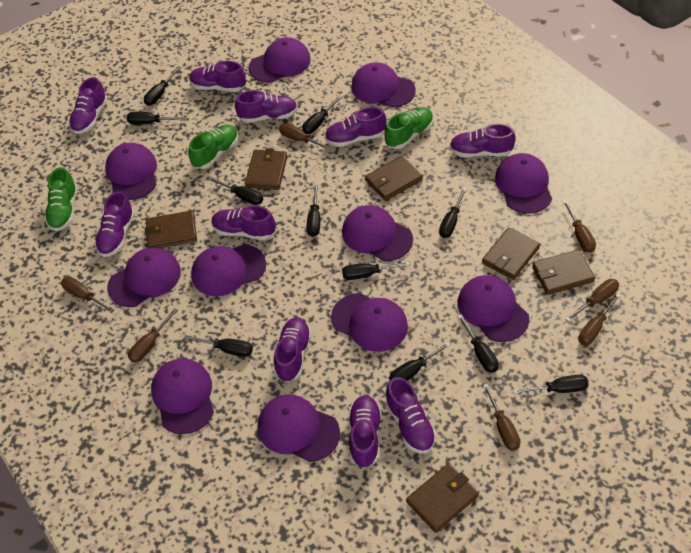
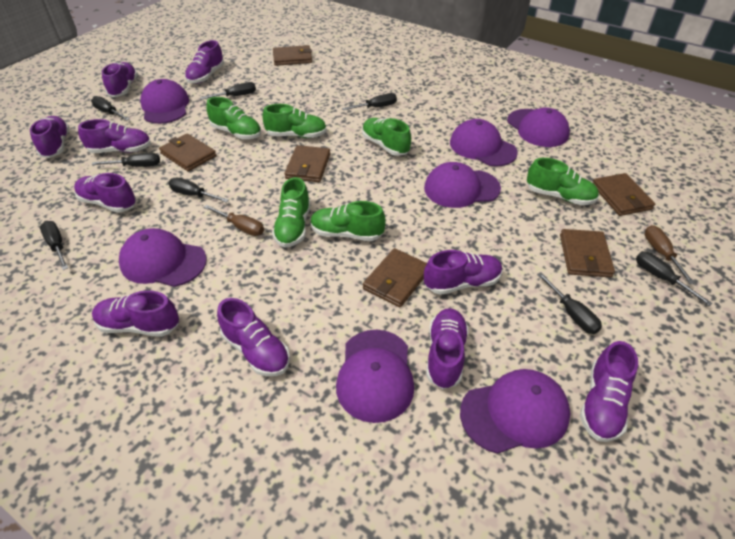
black screwdriver: 11 -> 8
brown screwdriver: 7 -> 2
green shoe: 3 -> 6
purple cap: 11 -> 7

